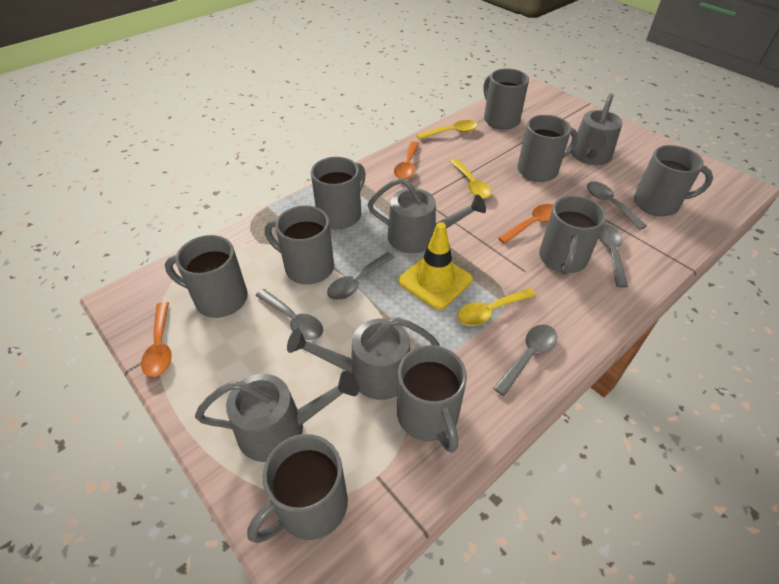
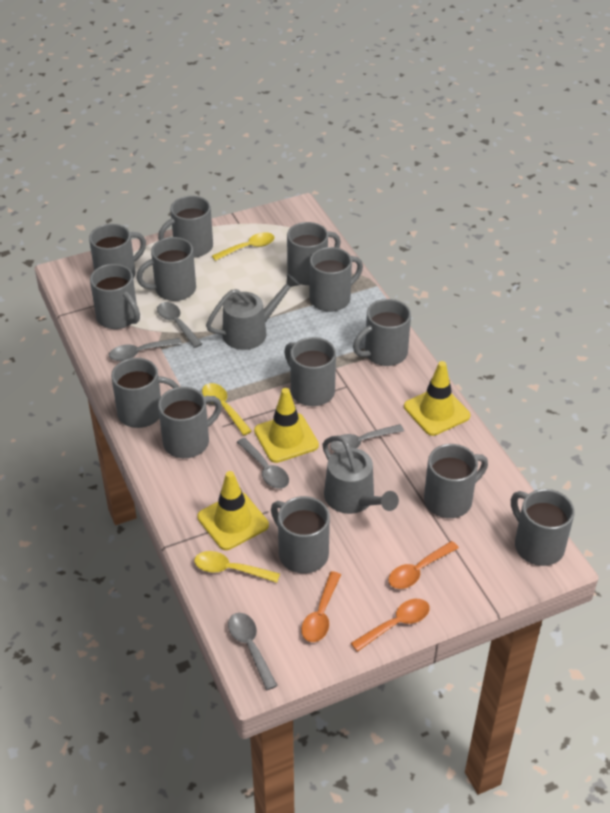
grey mug: 9 -> 13
grey watering can: 4 -> 2
yellow traffic cone: 1 -> 3

